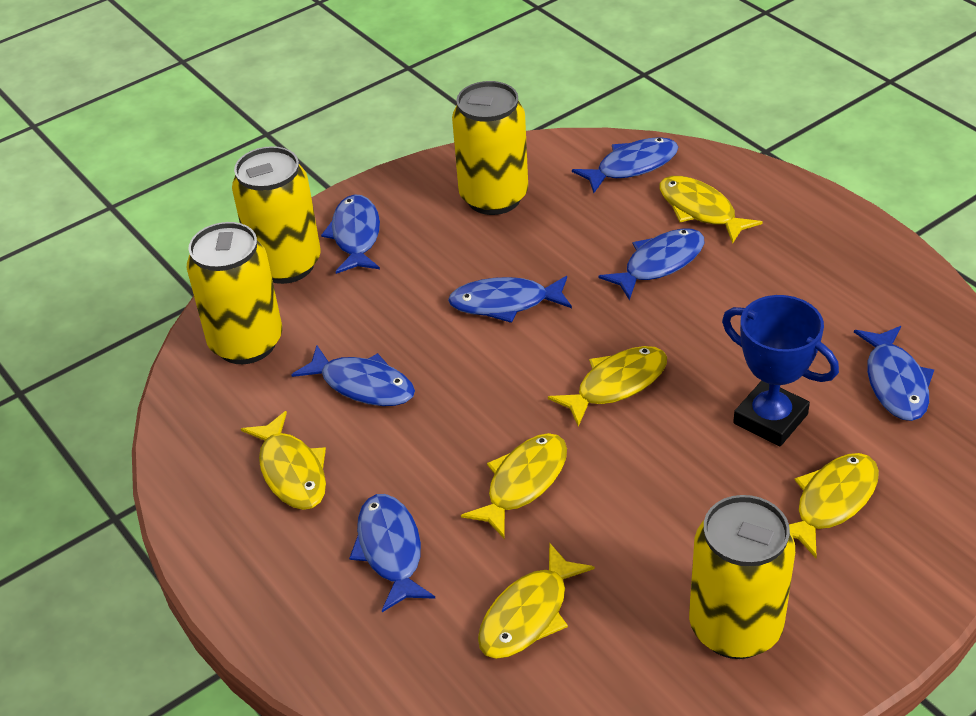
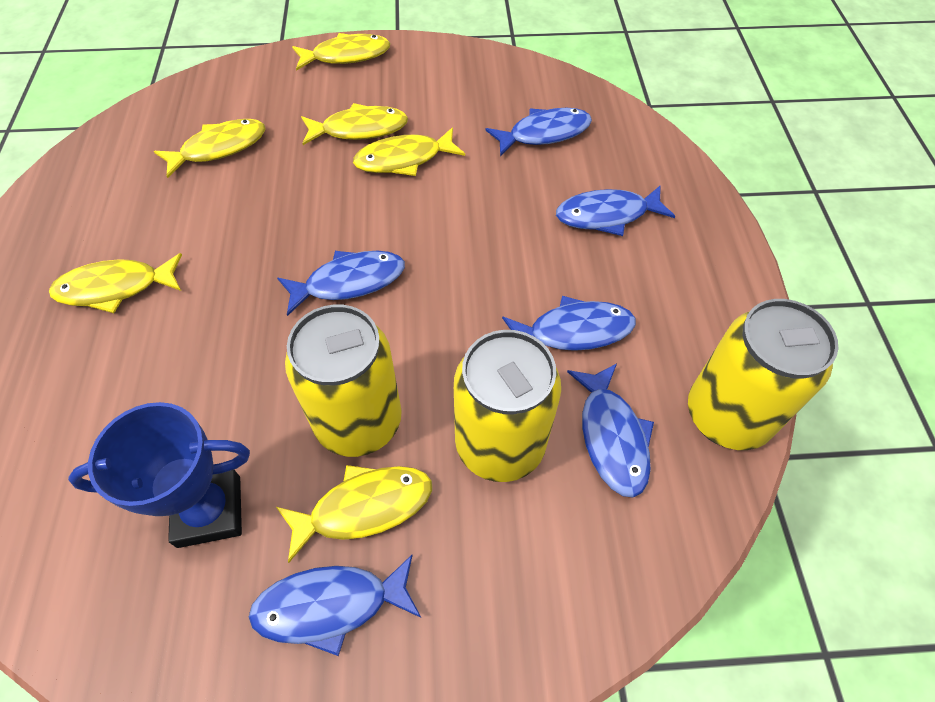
blue fish: 7 -> 6
yellow can: 4 -> 3

